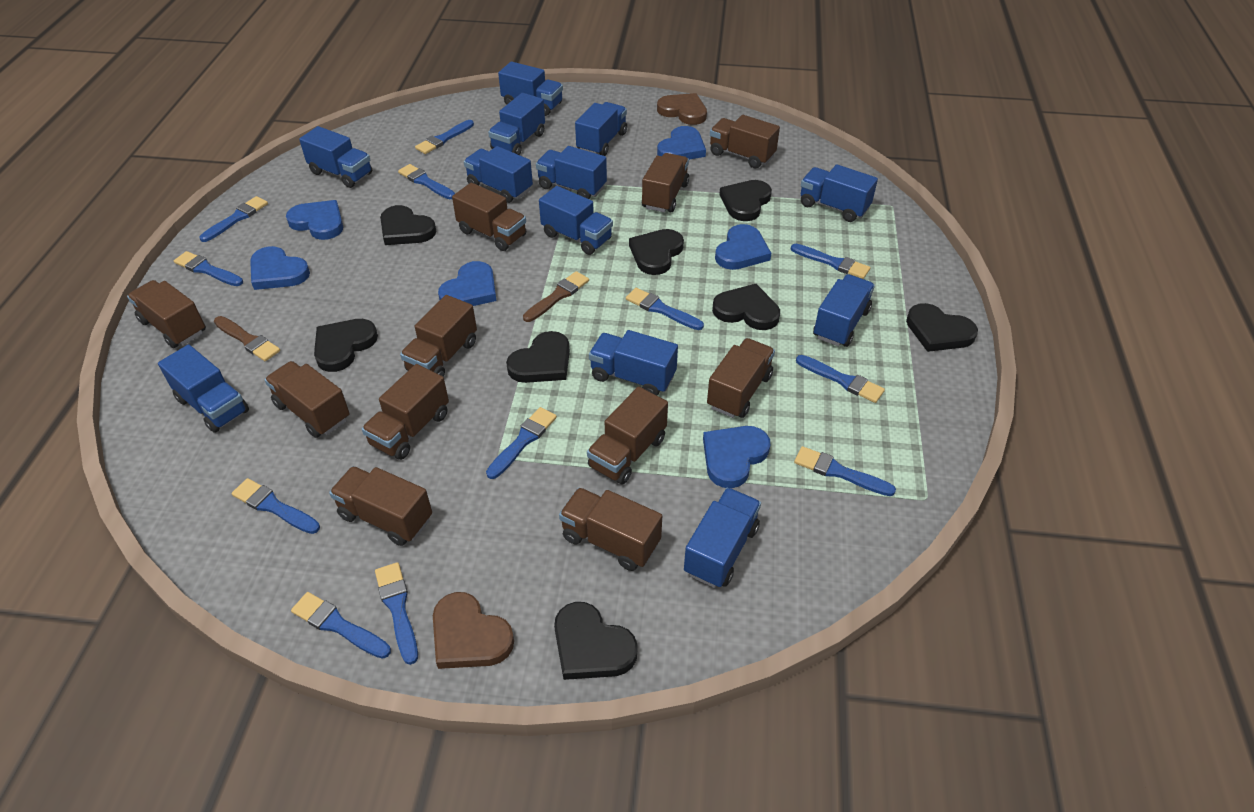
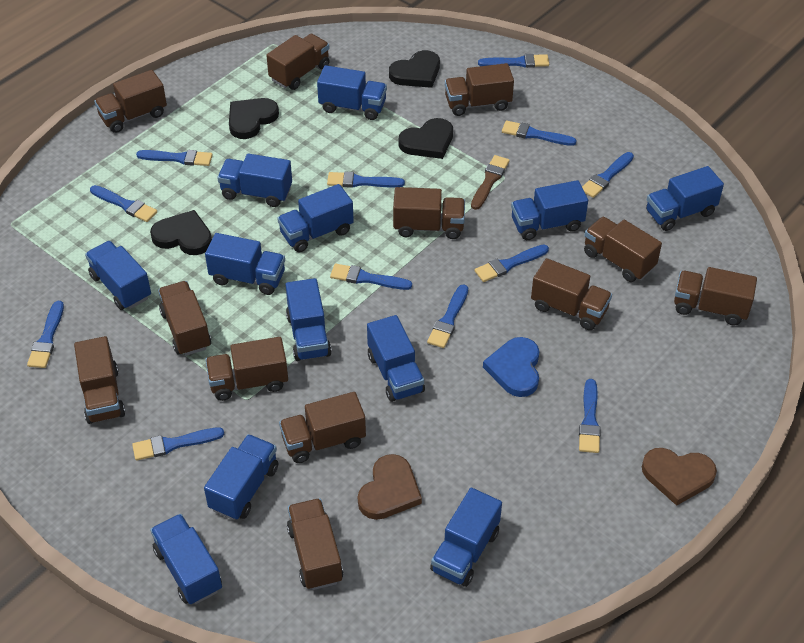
black heart: 8 -> 4
blue heart: 6 -> 1
brown brush: 2 -> 1
brown truck: 11 -> 12

